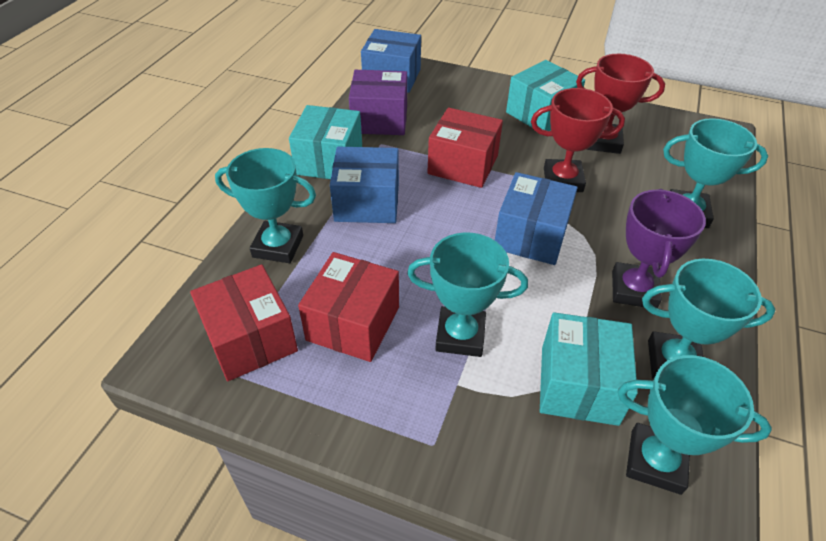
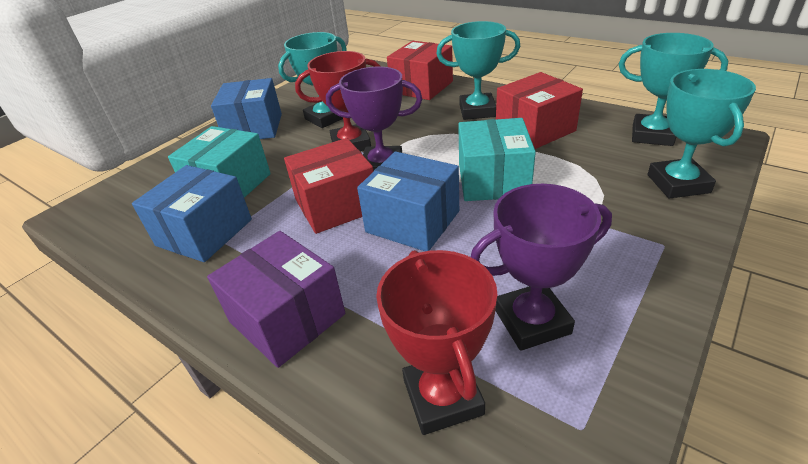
purple trophy: 1 -> 2
turquoise box: 3 -> 2
turquoise trophy: 5 -> 4

